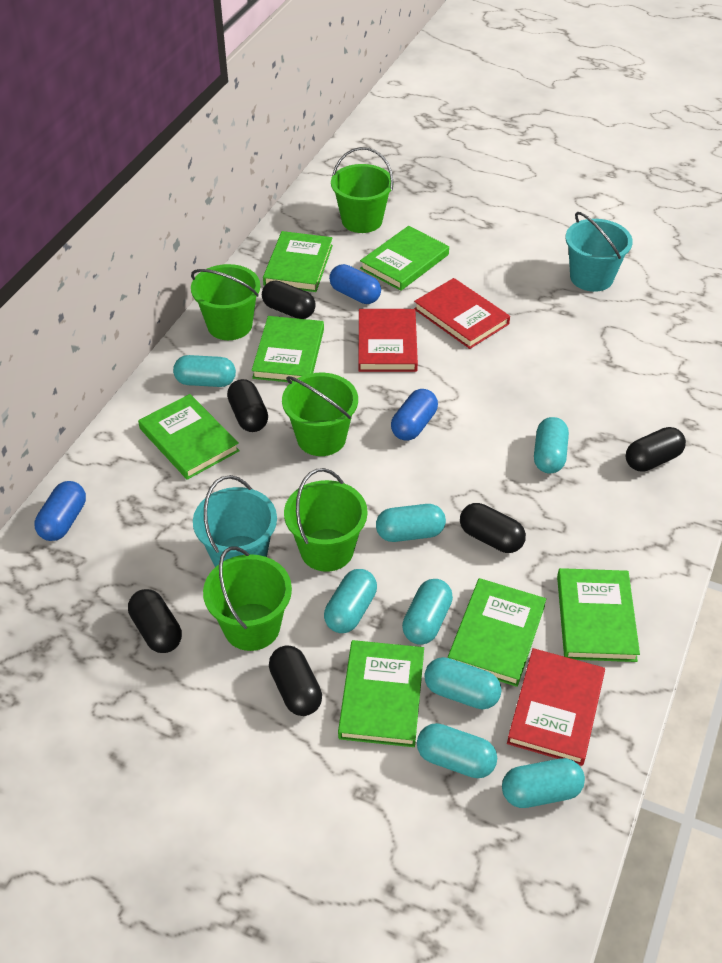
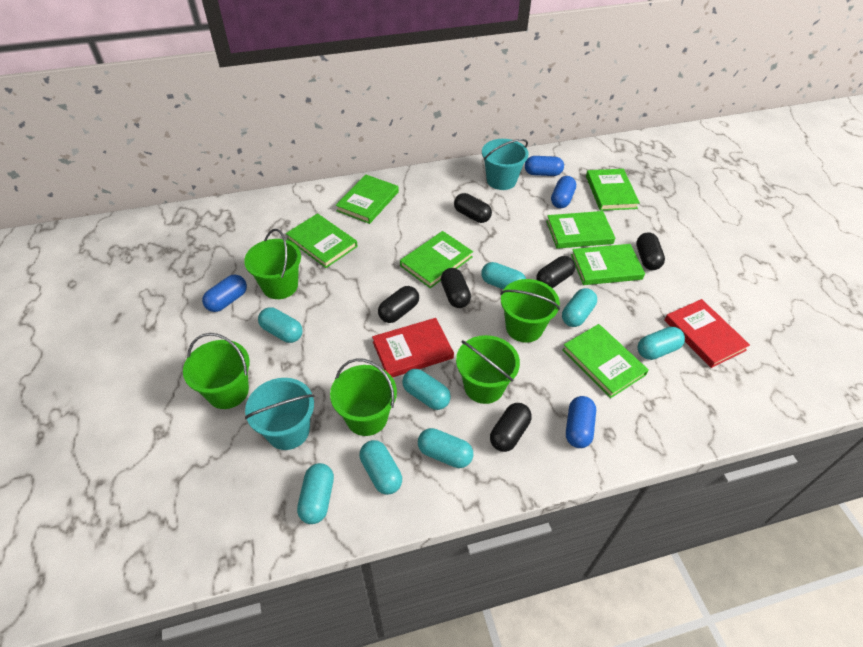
blue capsule: 3 -> 4
red book: 3 -> 2

